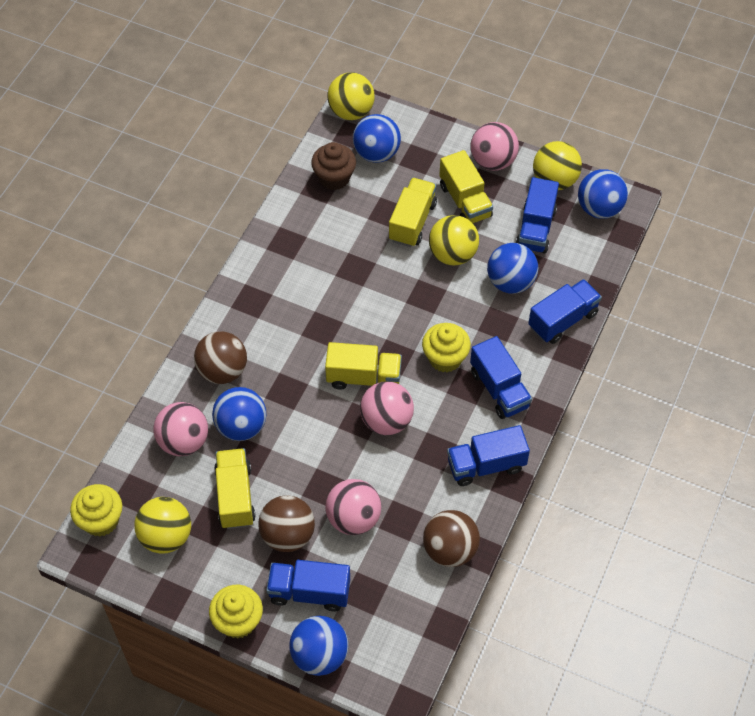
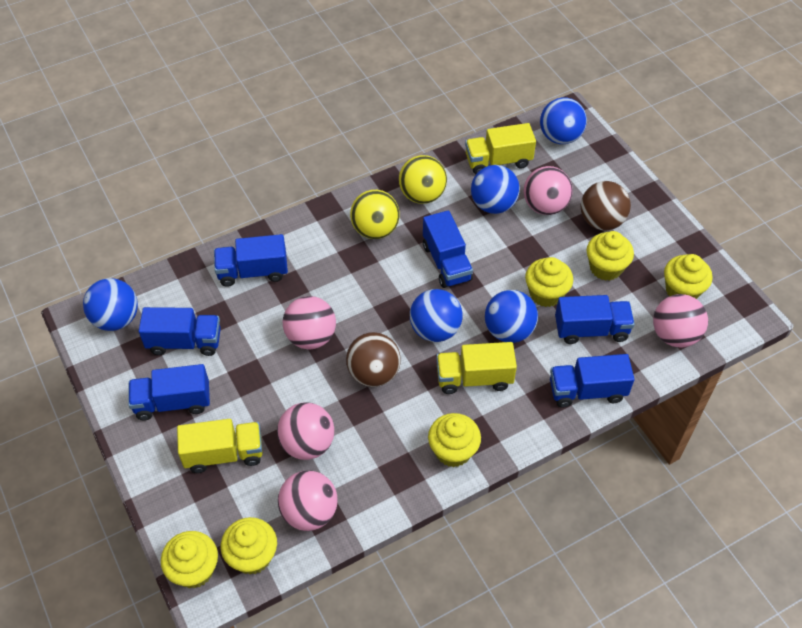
blue truck: 5 -> 6
brown ball: 3 -> 2
brown cupcake: 1 -> 0
pink ball: 4 -> 5
yellow ball: 4 -> 2
yellow cupcake: 3 -> 6
yellow truck: 4 -> 3

